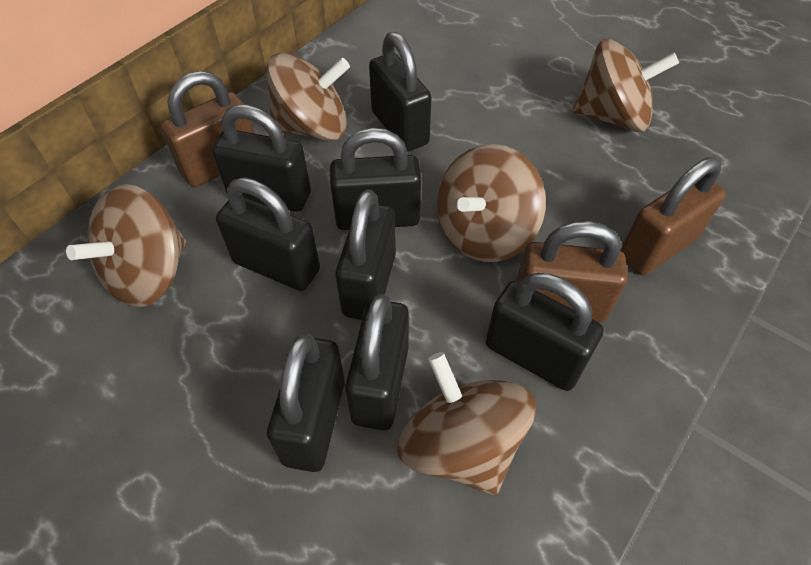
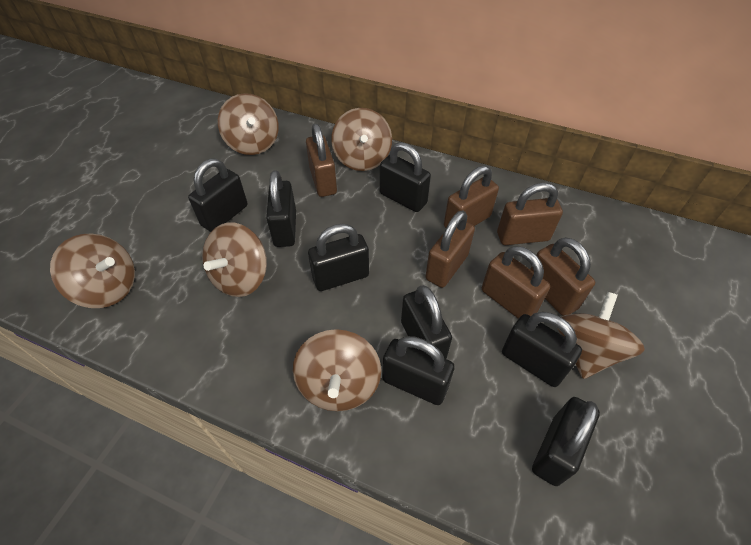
brown padlock: 3 -> 6
brown spinning top: 5 -> 6

